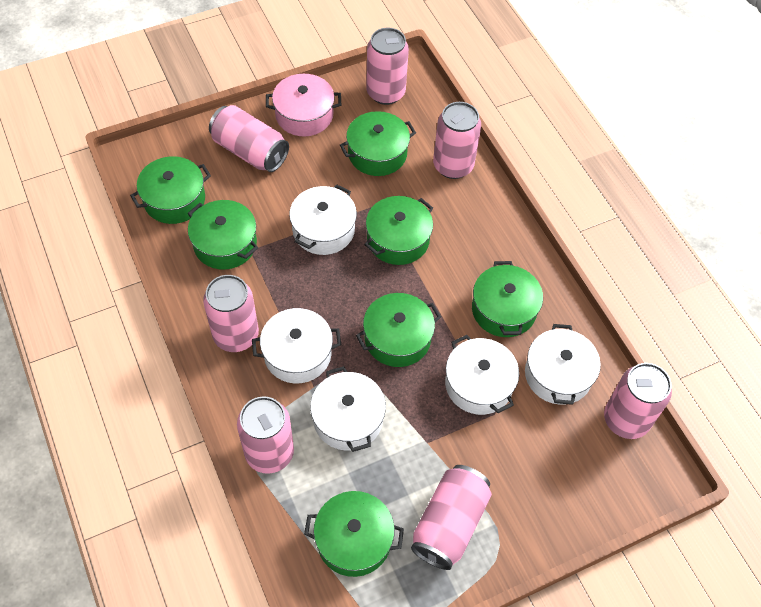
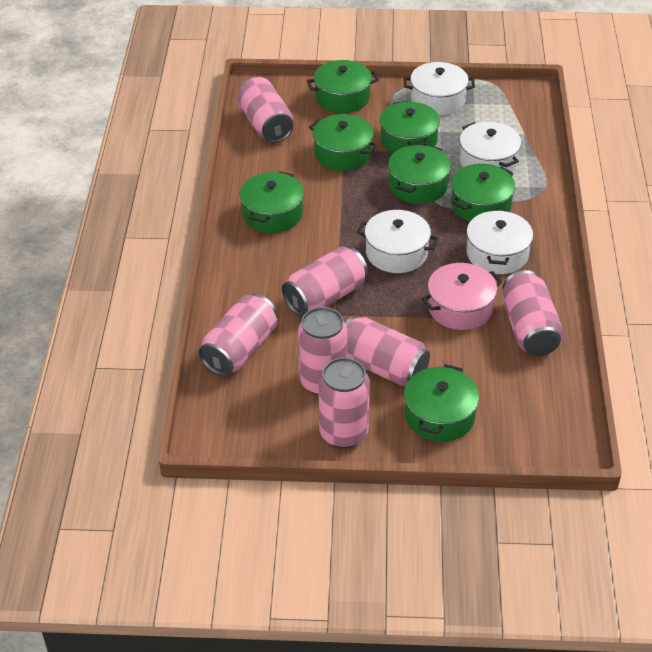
white pot: 5 -> 4

